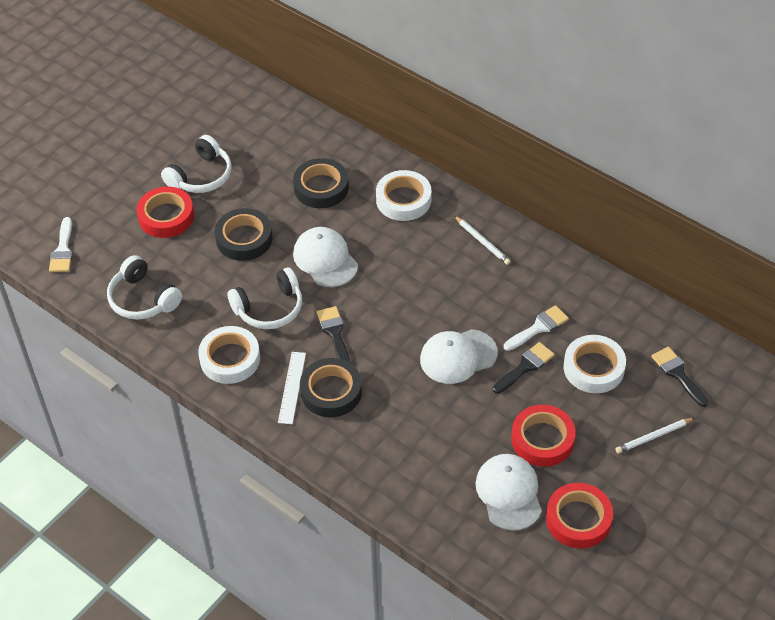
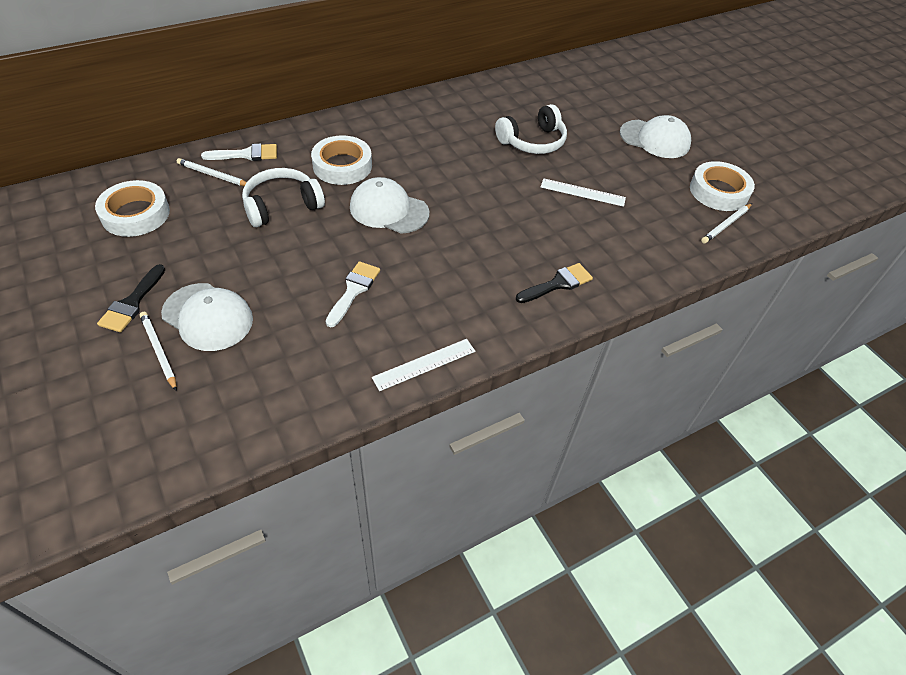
black brush: 3 -> 2
black tape: 3 -> 0
red tape: 3 -> 0
white headphones: 3 -> 2
white pencil: 2 -> 3
white ruler: 1 -> 2

